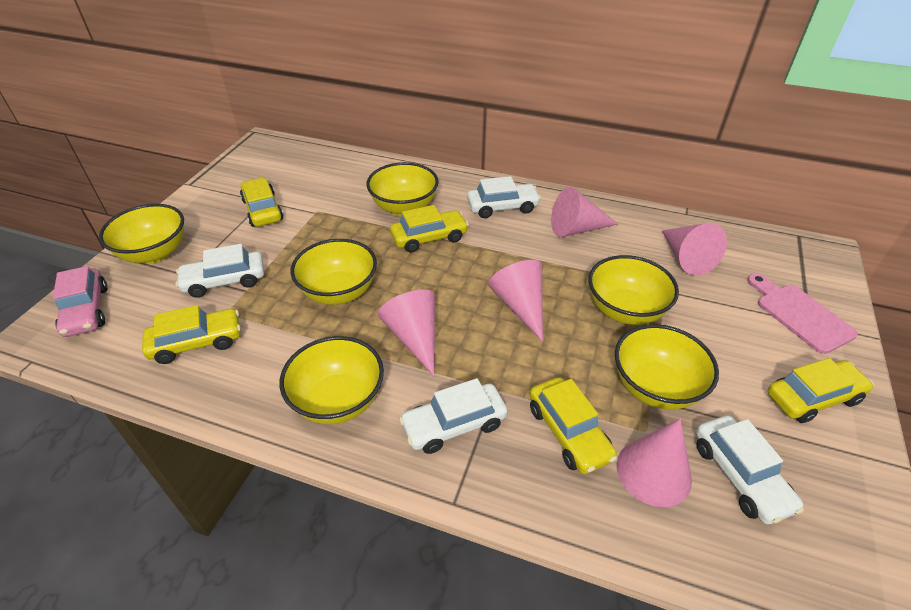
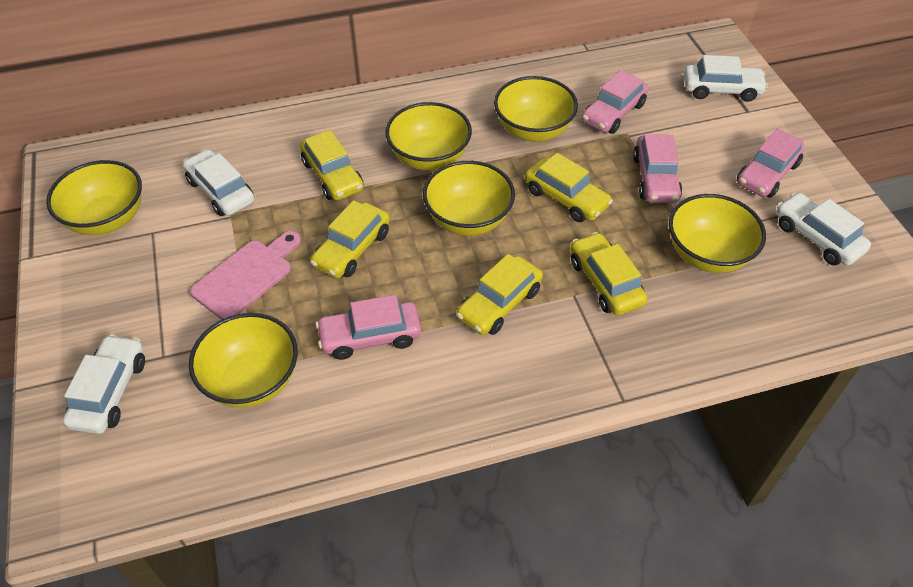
pink car: 1 -> 4
pink cone: 5 -> 0

